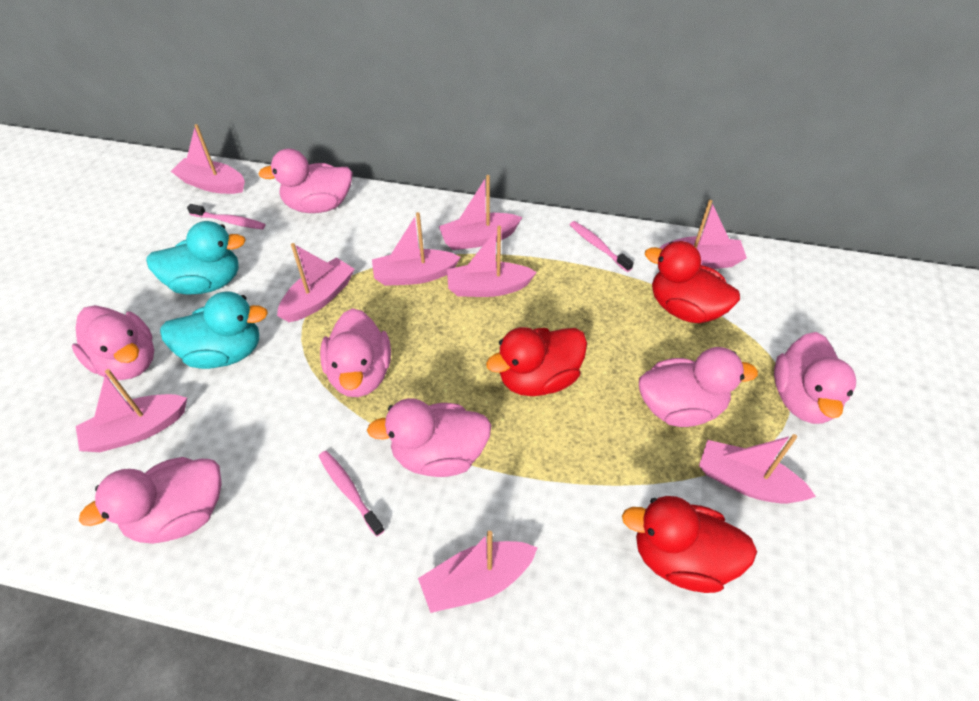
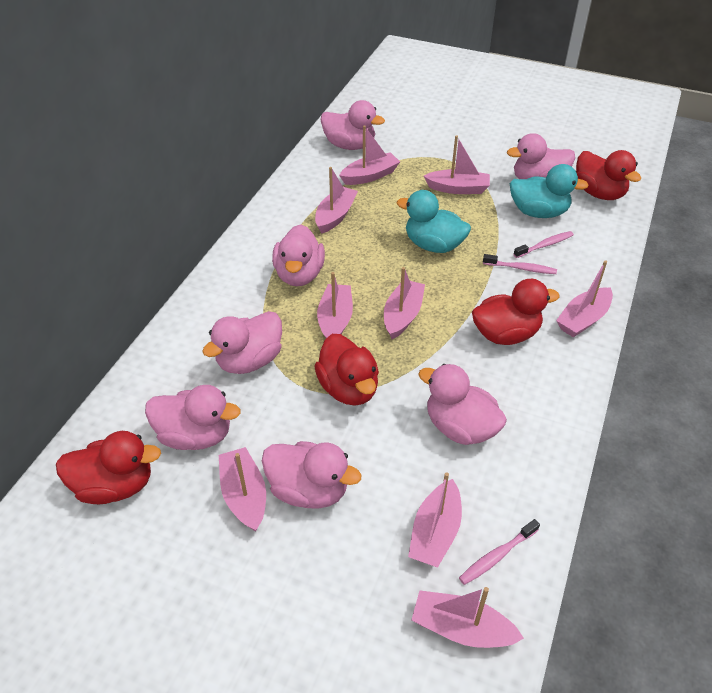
red duck: 3 -> 4

